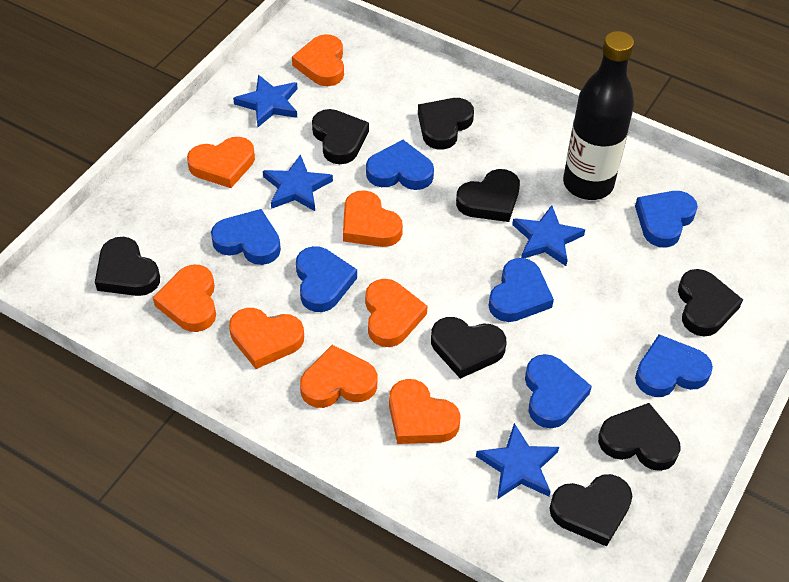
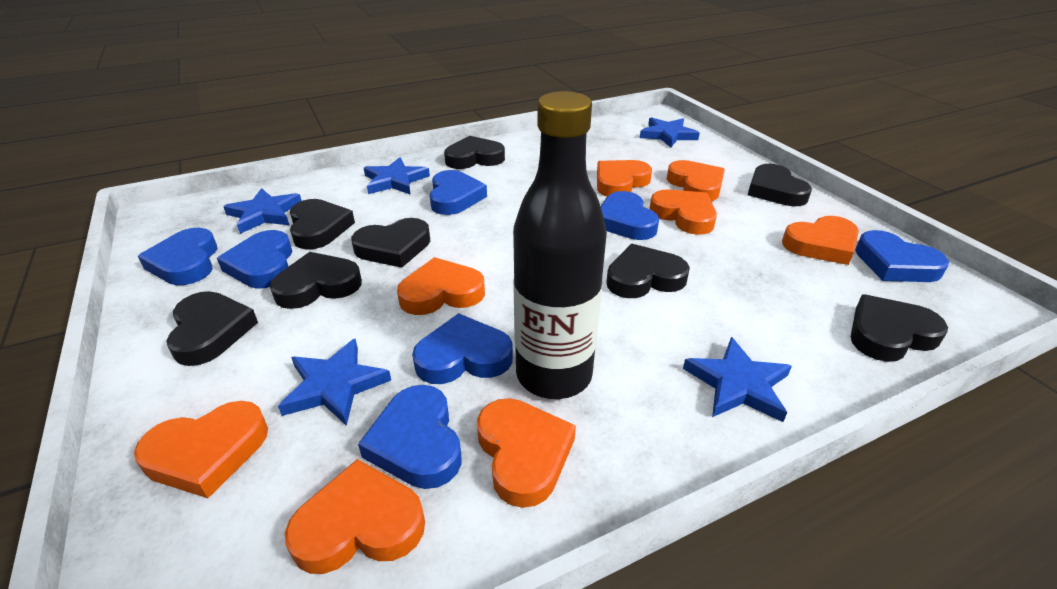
blue star: 4 -> 5

